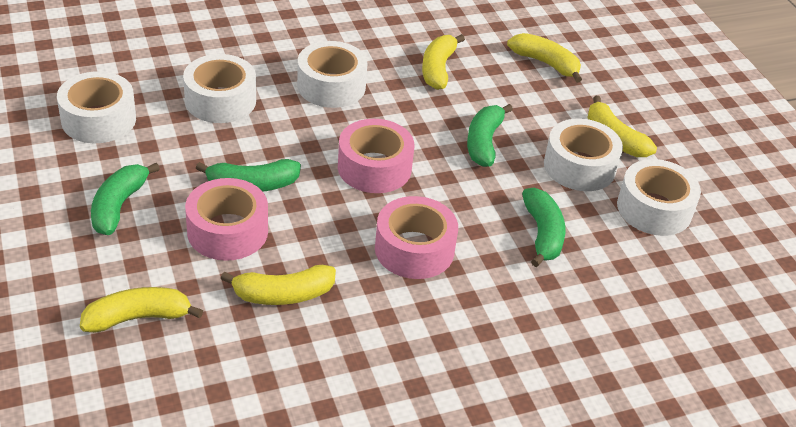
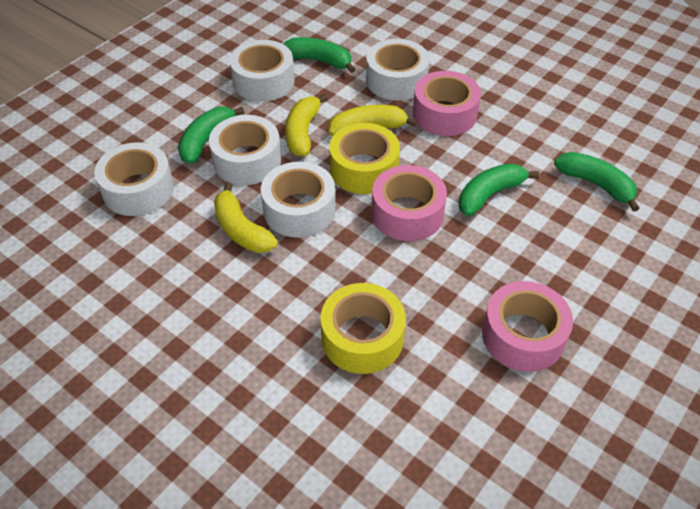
yellow banana: 5 -> 3
yellow tape: 0 -> 2

